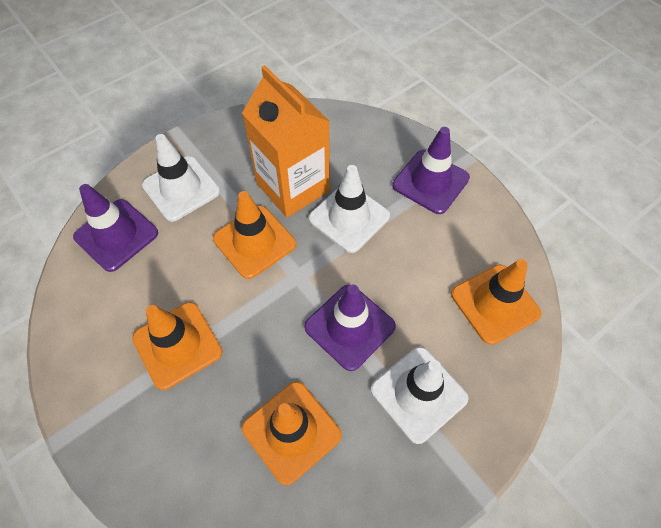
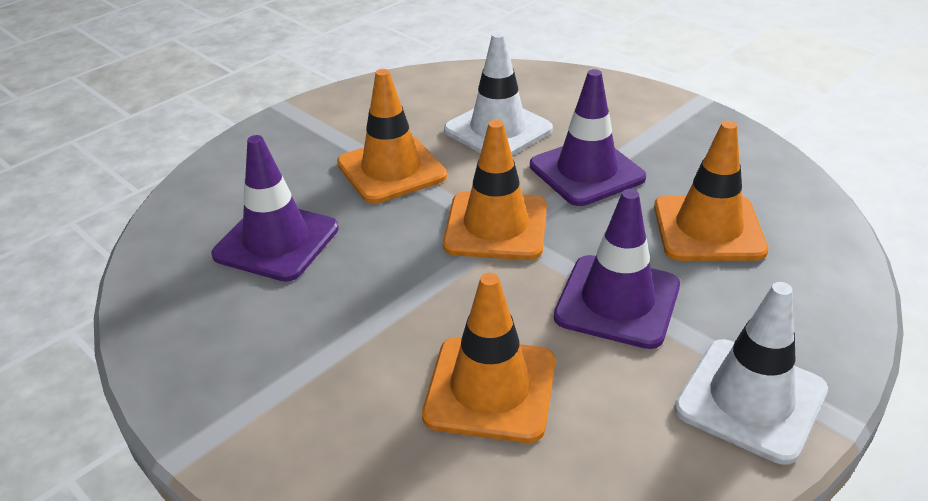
orange carton: 1 -> 0
white traffic cone: 3 -> 2

